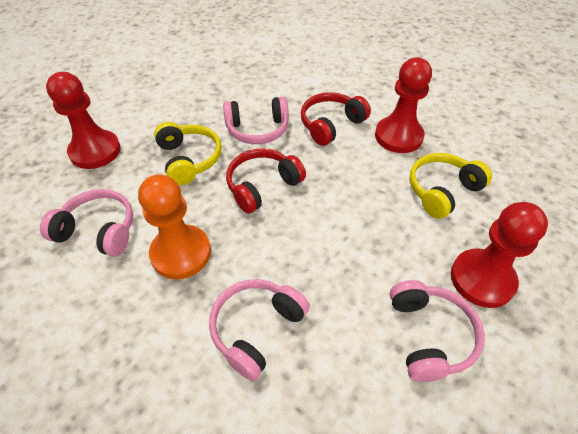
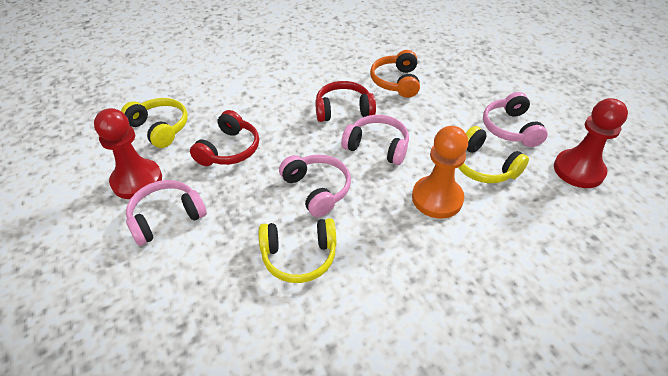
orange headphones: 0 -> 1
red pawn: 3 -> 2
yellow headphones: 2 -> 3

